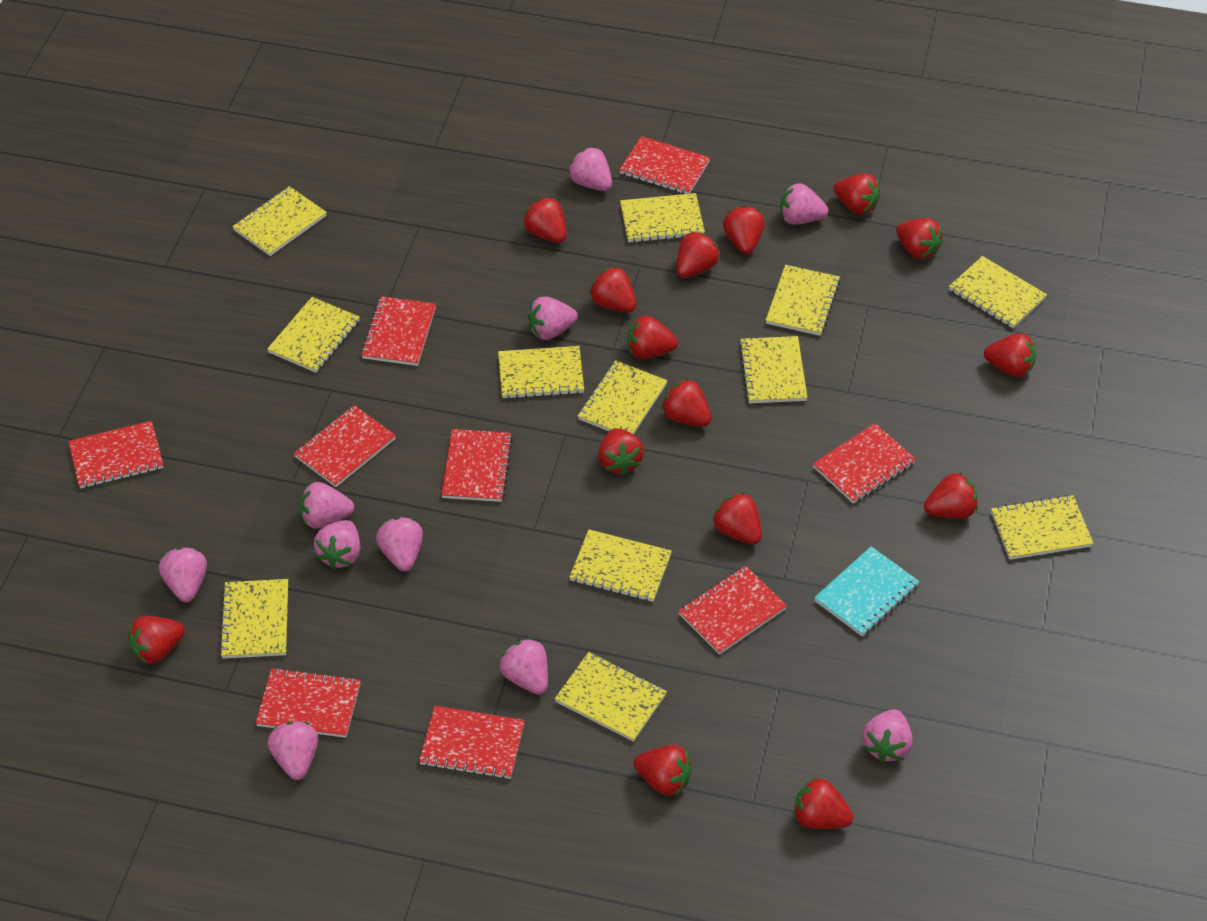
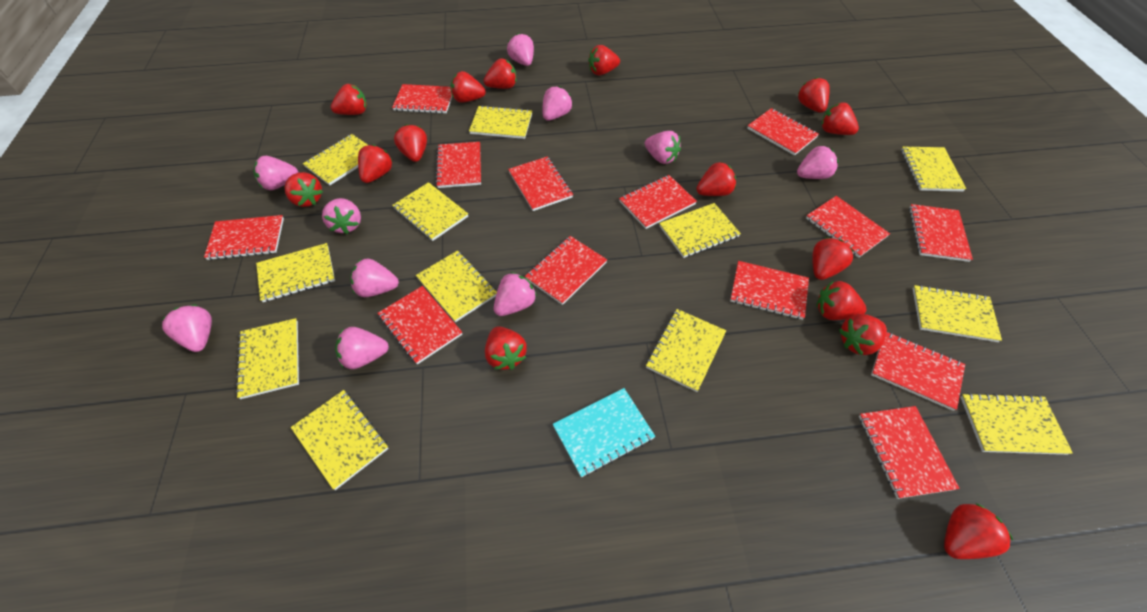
red notebook: 9 -> 13

